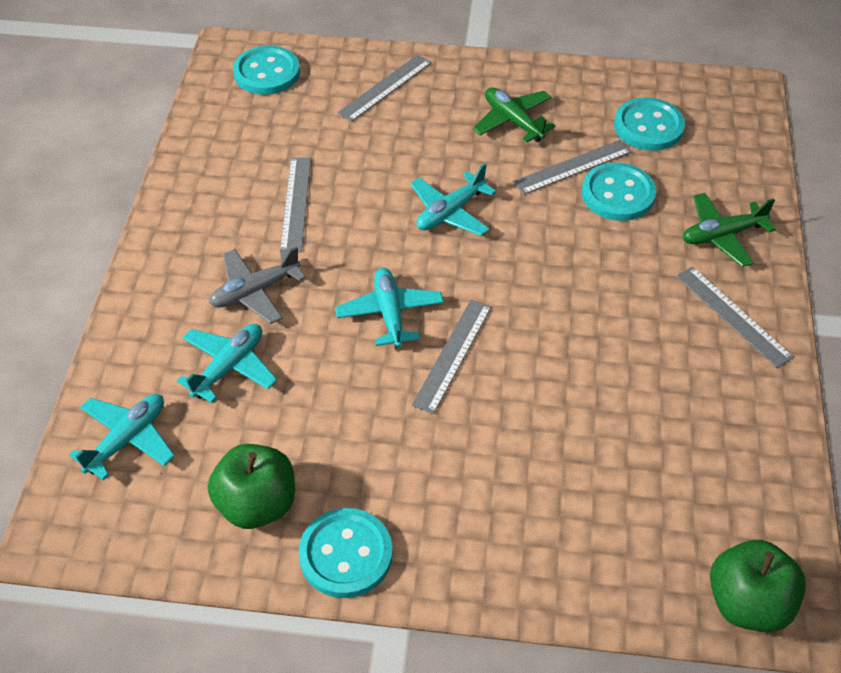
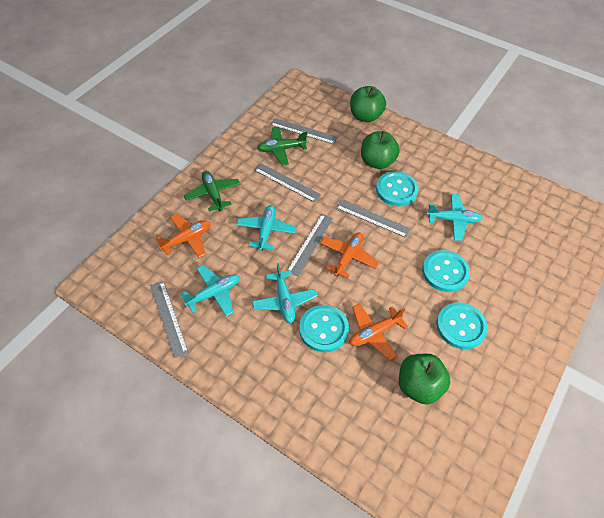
green apple: 2 -> 3
grey plane: 1 -> 0
orange plane: 0 -> 3

